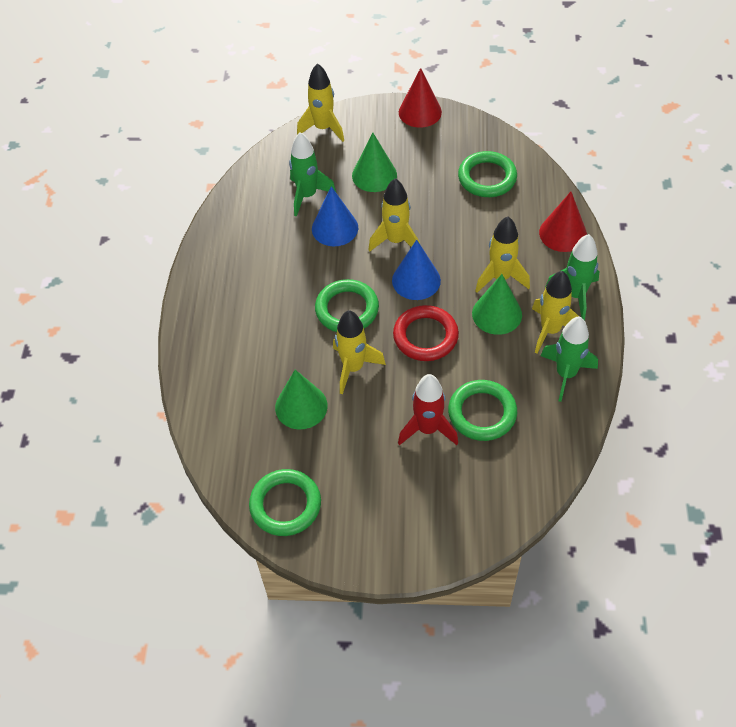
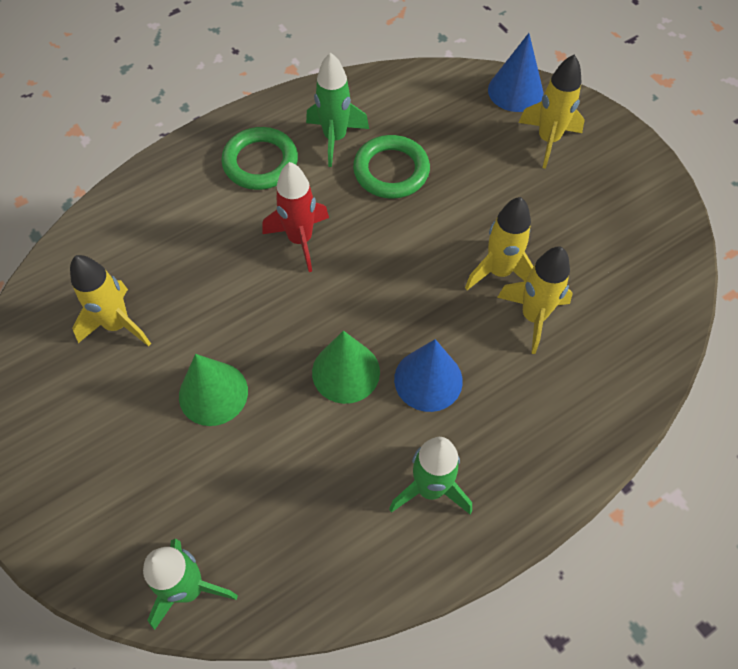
green cone: 3 -> 2
green ring: 4 -> 2
red cone: 2 -> 0
red ring: 1 -> 0
yellow rocket: 5 -> 4

